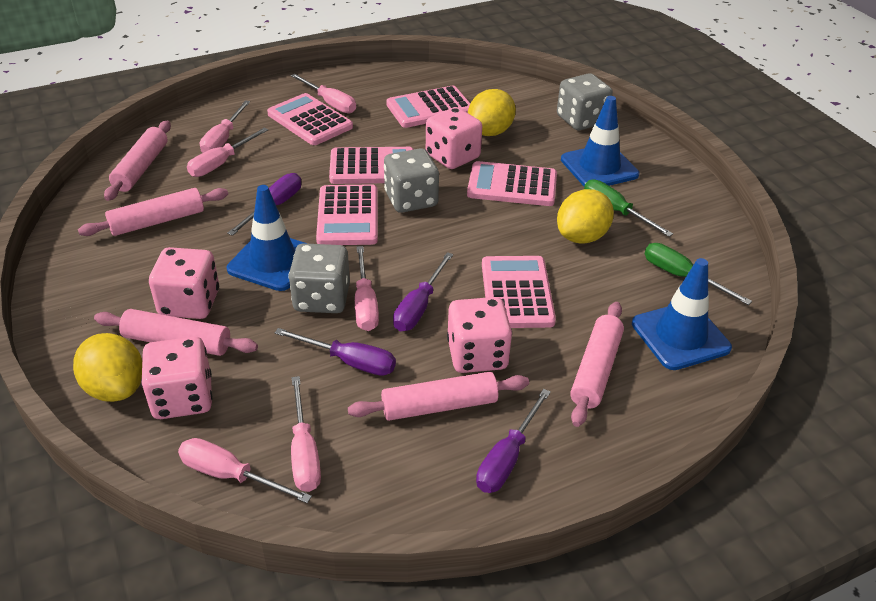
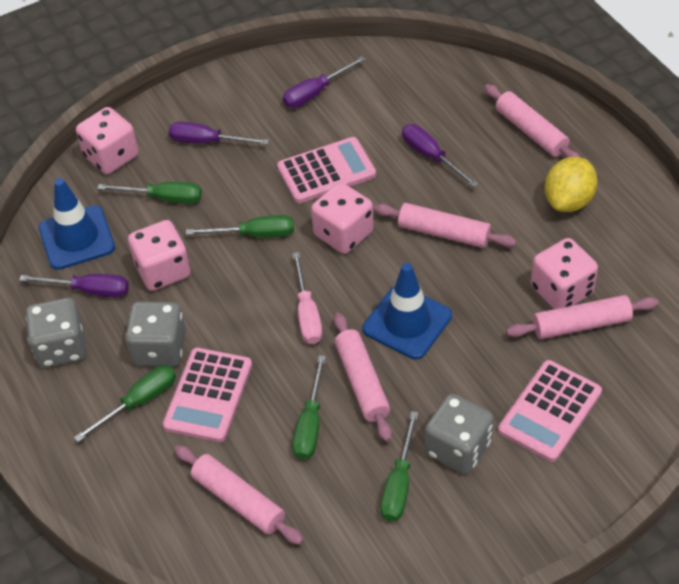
blue traffic cone: 3 -> 2
green screwdriver: 2 -> 5
pink calculator: 6 -> 3
pink screwdriver: 6 -> 1
yellow lemon: 3 -> 1

